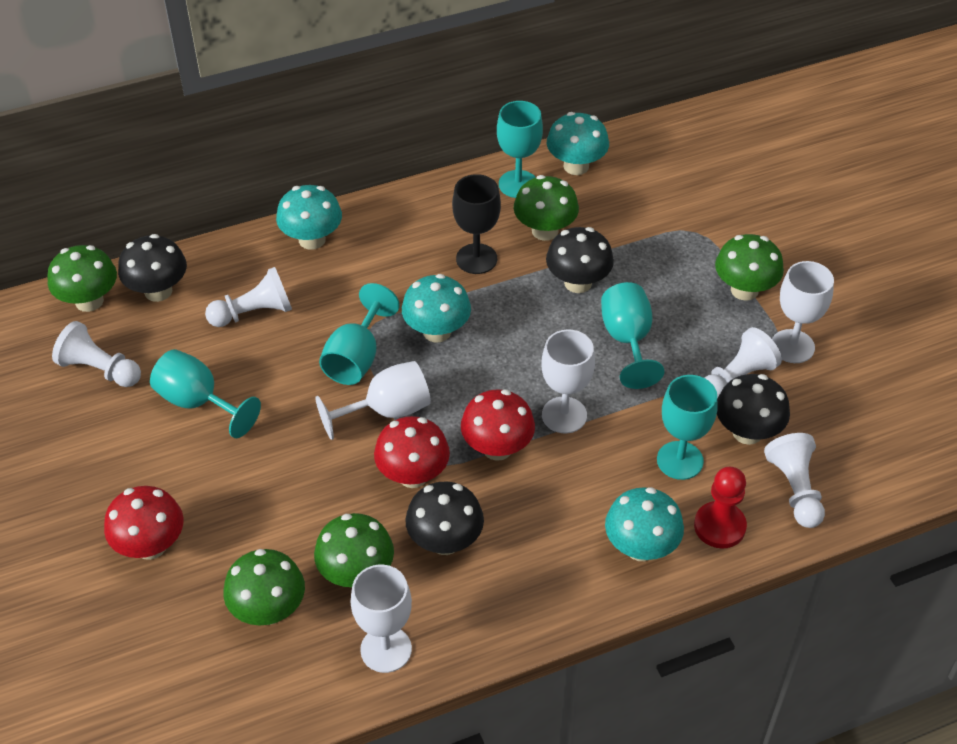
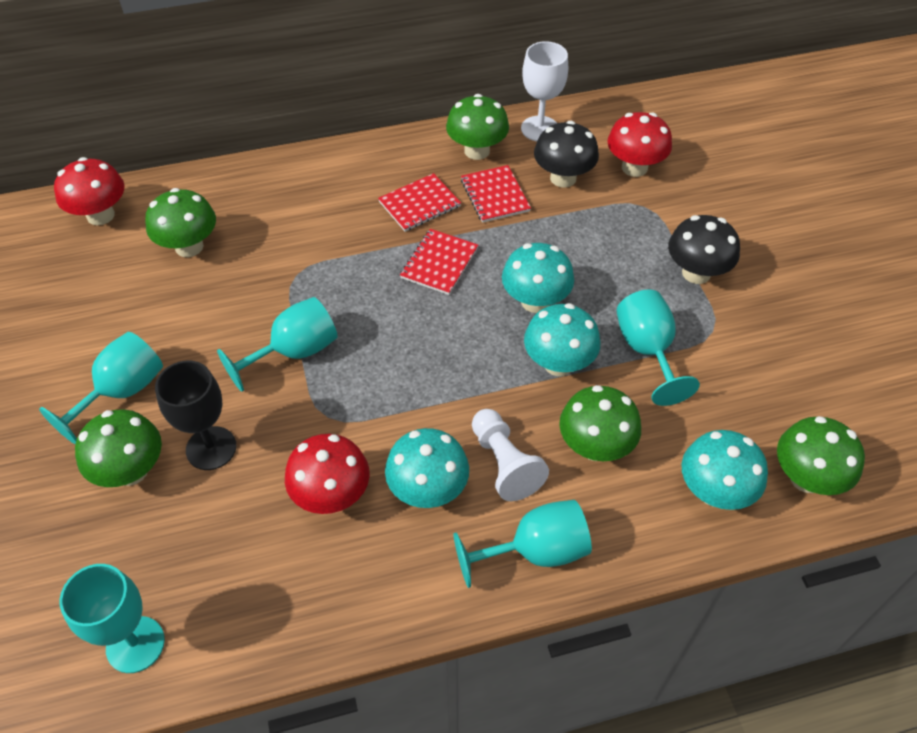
black mushroom: 4 -> 2
red notebook: 0 -> 3
red pawn: 1 -> 0
white goblet: 4 -> 1
white pawn: 4 -> 1

